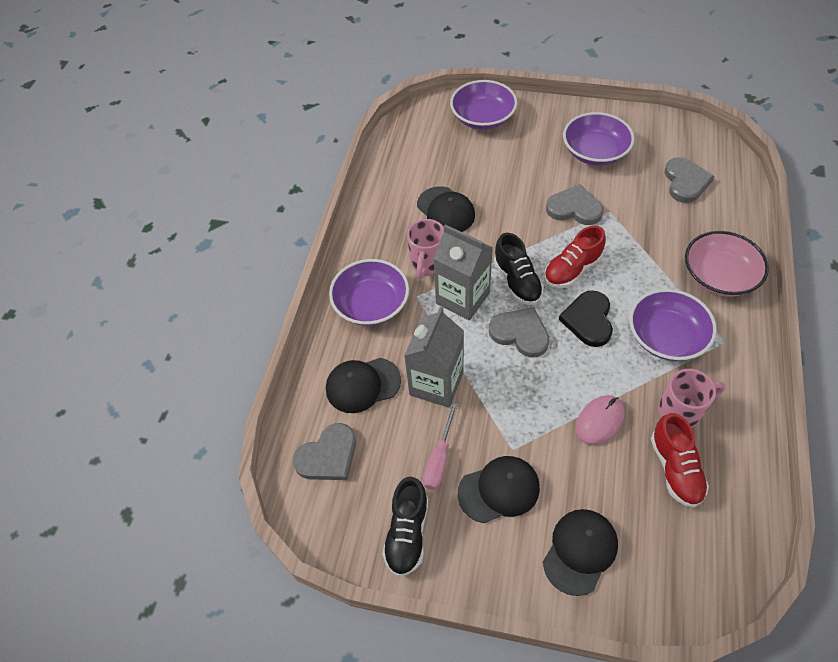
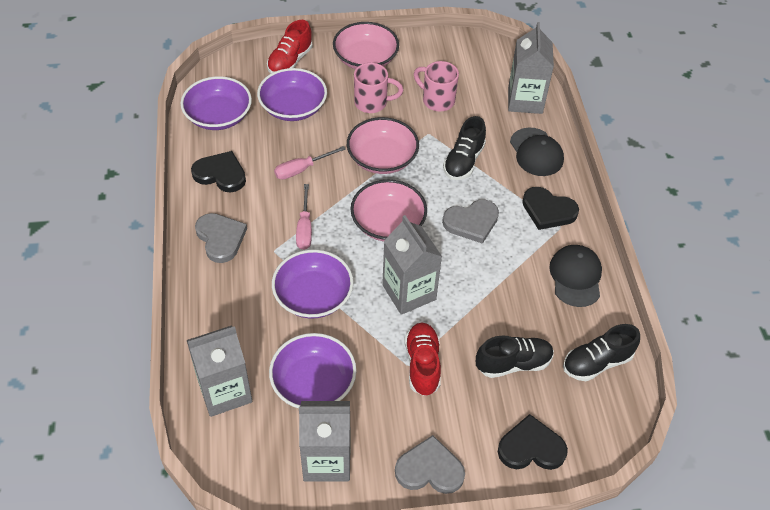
black cap: 4 -> 2
black heart: 1 -> 3
black shoe: 2 -> 3
grey carton: 2 -> 4
grey heart: 4 -> 3
pink bowl: 1 -> 3
pink mouse: 1 -> 0
pink screwdriver: 1 -> 2

